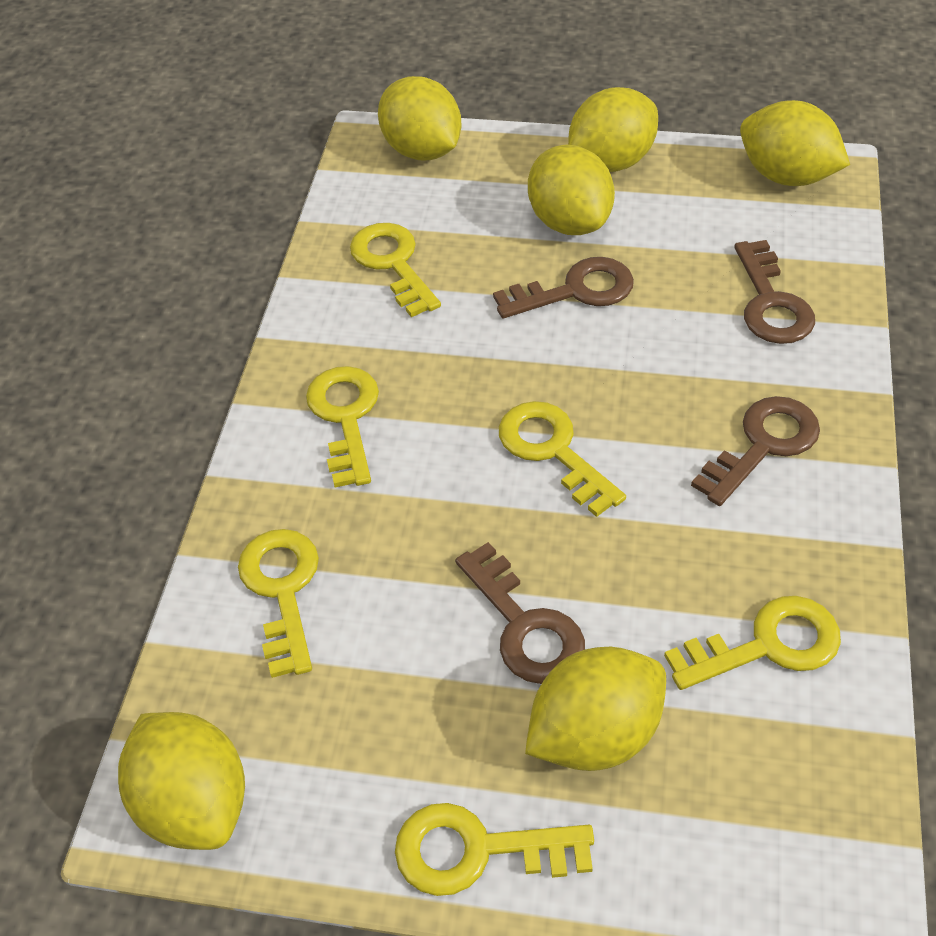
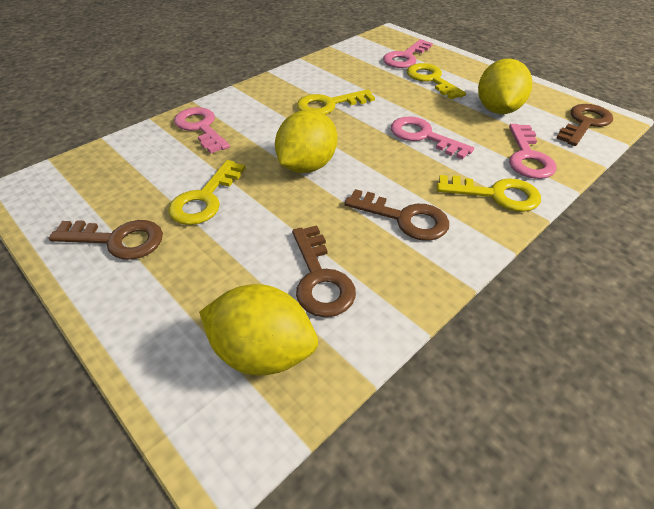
pink key: 0 -> 4
yellow key: 6 -> 4
yellow lemon: 6 -> 3

